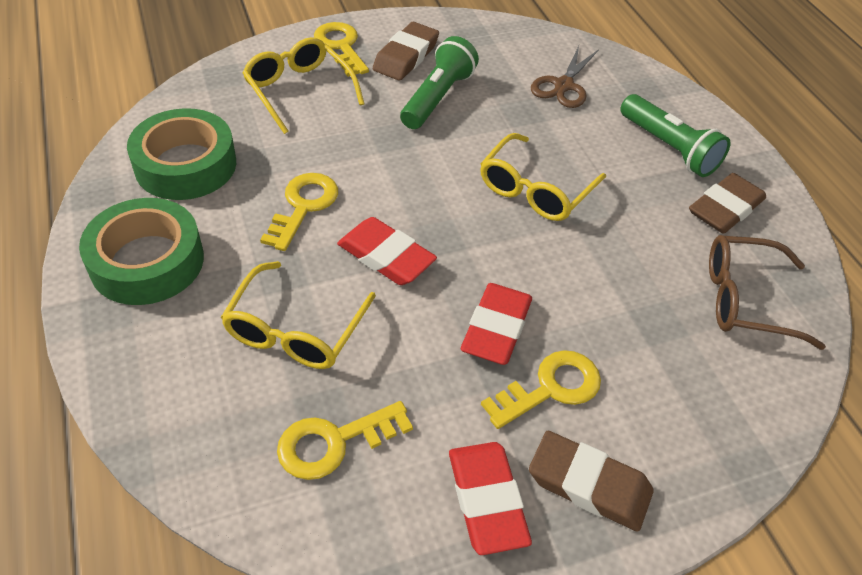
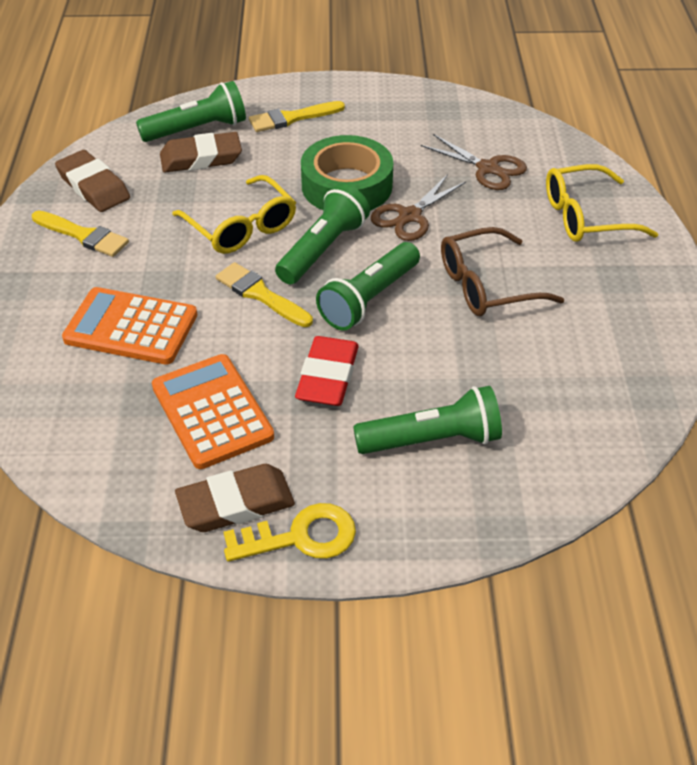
brown scissors: 1 -> 2
green flashlight: 2 -> 4
green tape: 2 -> 1
orange calculator: 0 -> 2
red eraser: 3 -> 1
yellow brush: 0 -> 3
yellow glasses: 3 -> 2
yellow key: 4 -> 1

